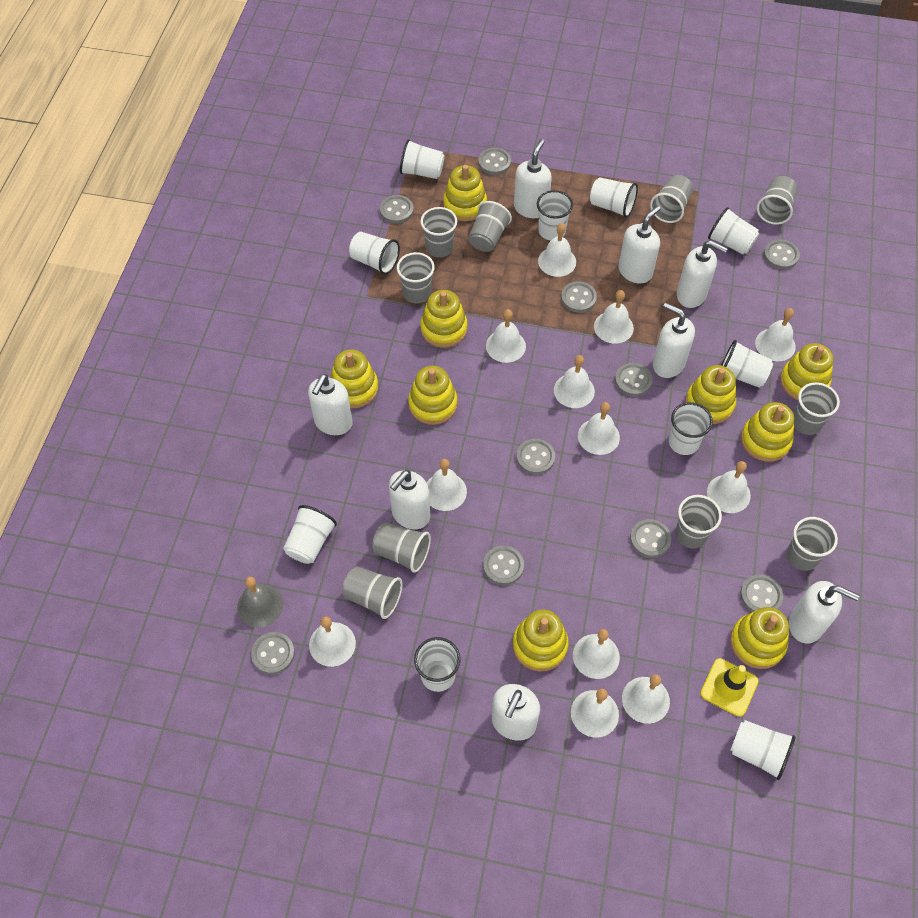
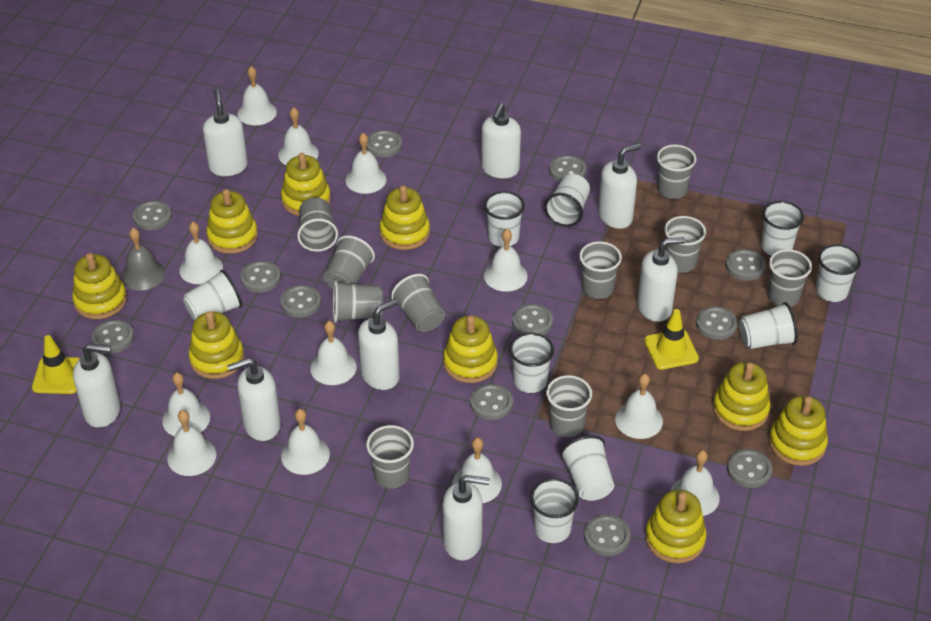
grey button: 10 -> 12
white cup: 10 -> 9
yellow traffic cone: 1 -> 2

